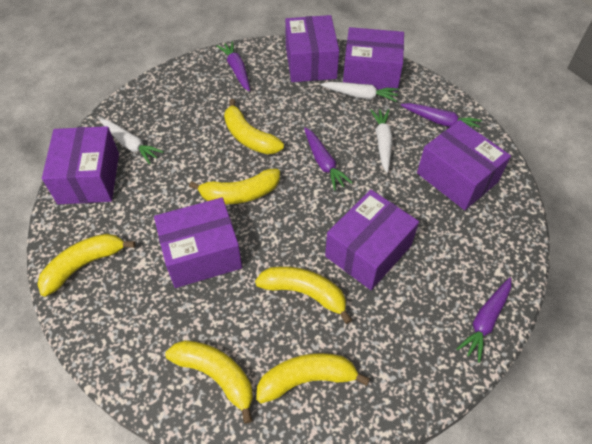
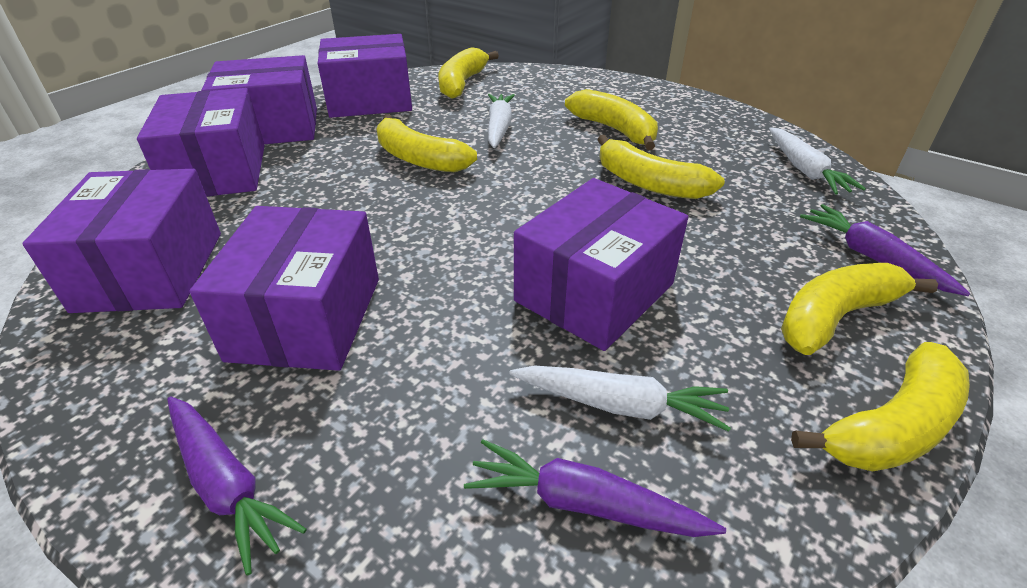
purple carrot: 4 -> 3

